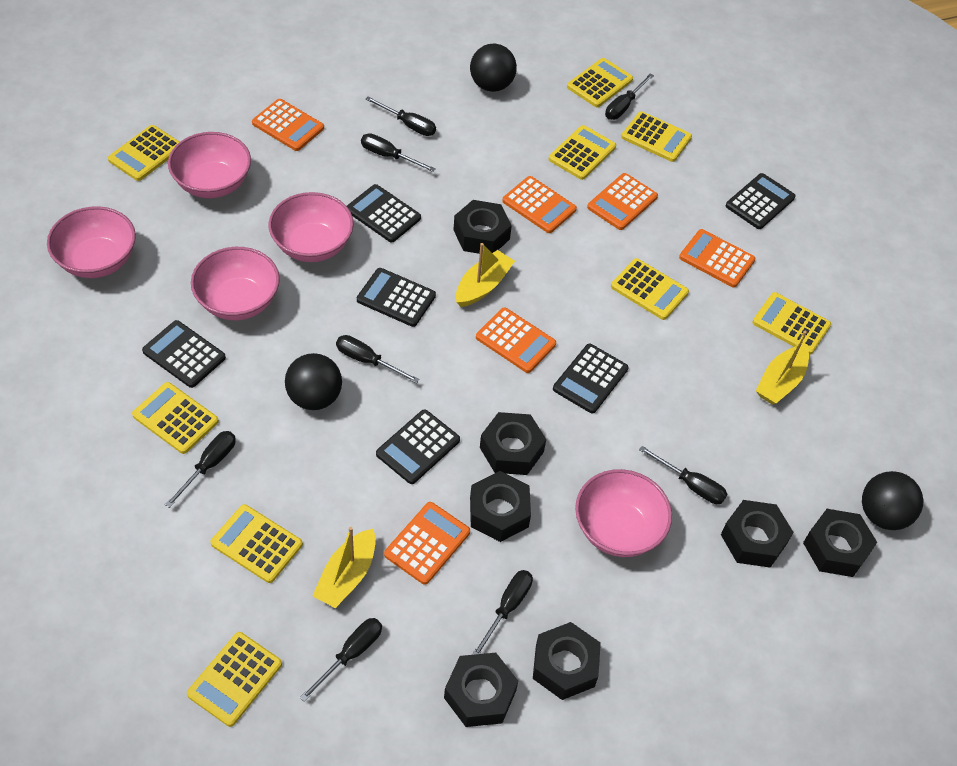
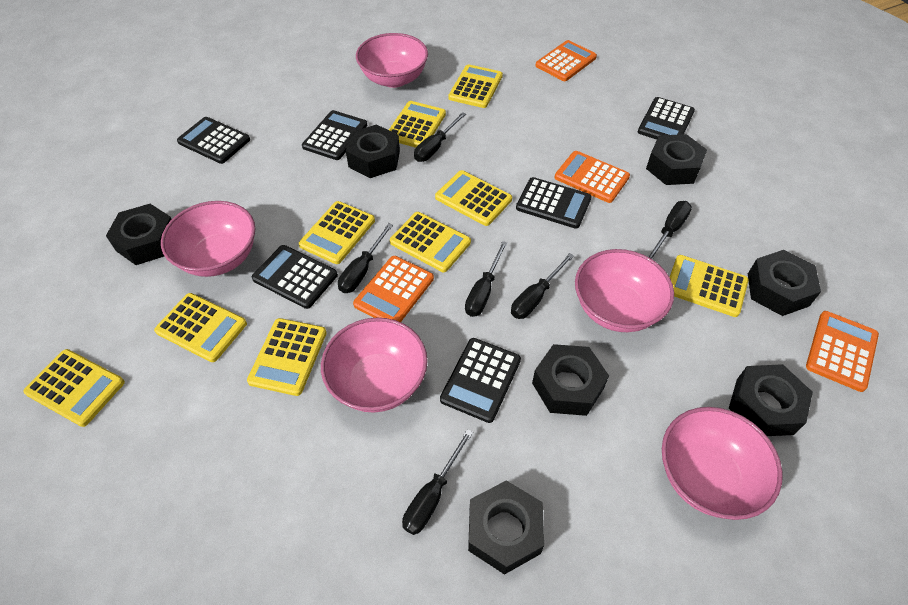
black ball: 3 -> 0
black screwdriver: 8 -> 6
orange calculator: 6 -> 4
yellow boat: 3 -> 0

